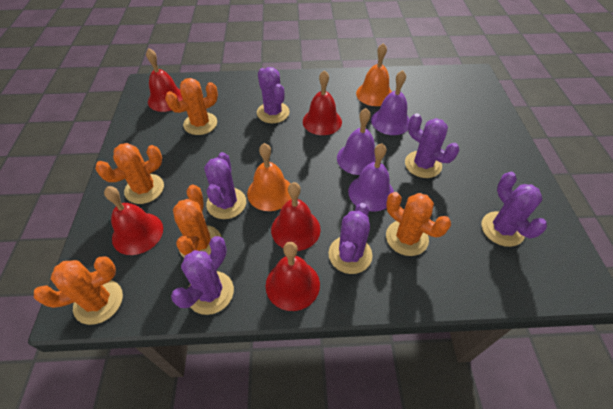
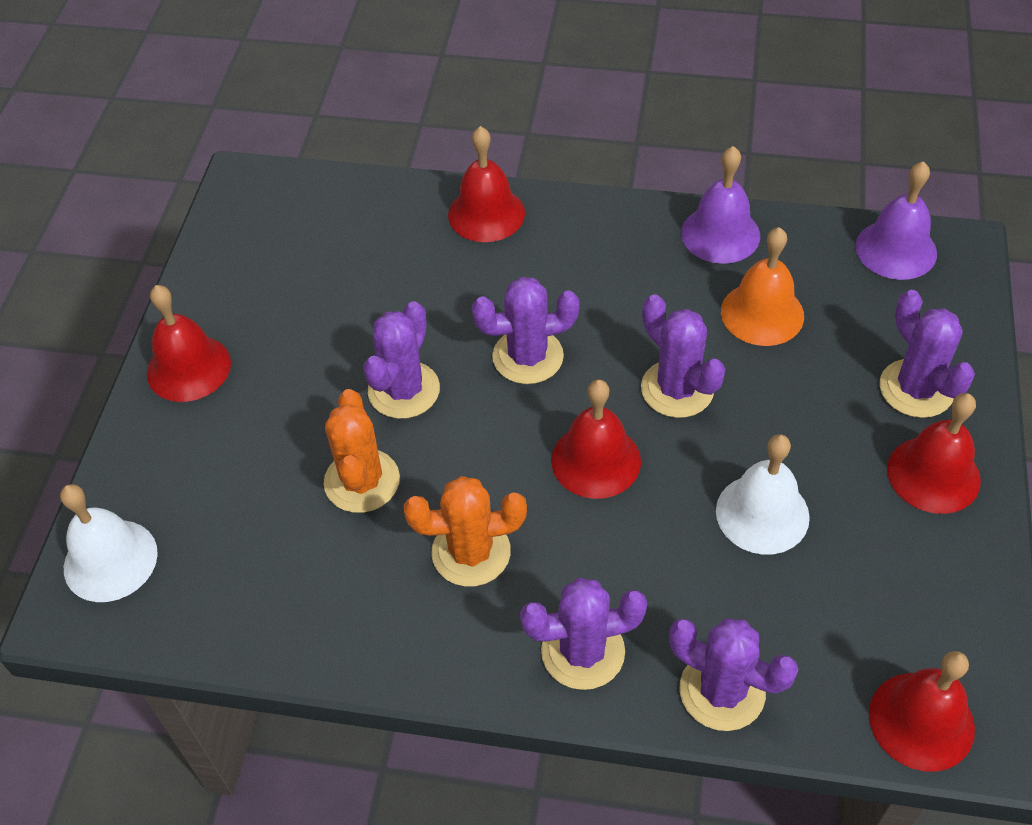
orange bell: 2 -> 1
orange cactus: 5 -> 2
purple bell: 3 -> 2
white bell: 0 -> 2

